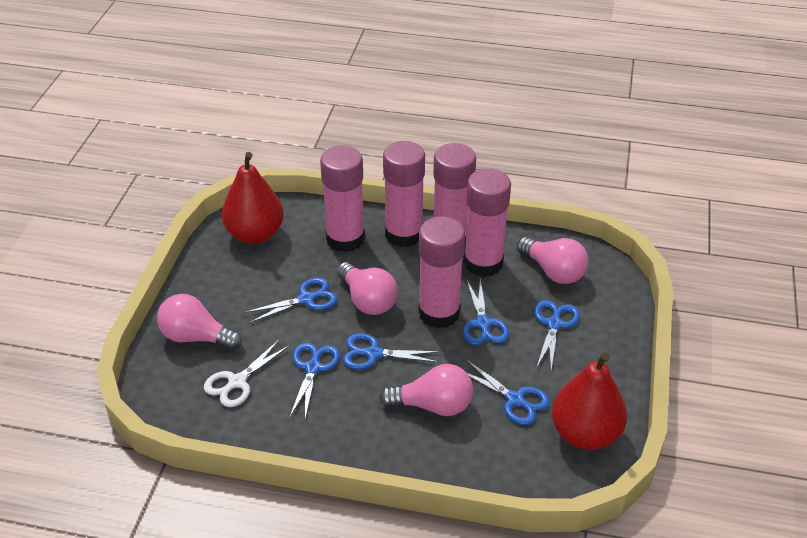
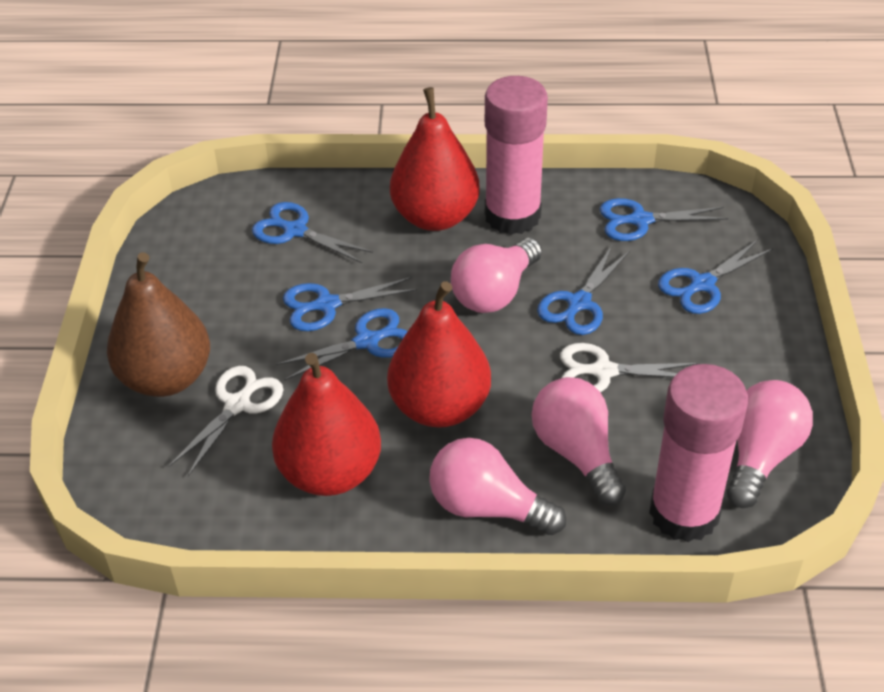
brown pear: 0 -> 1
pink glue stick: 5 -> 2
red pear: 2 -> 3
white scissors: 1 -> 2

